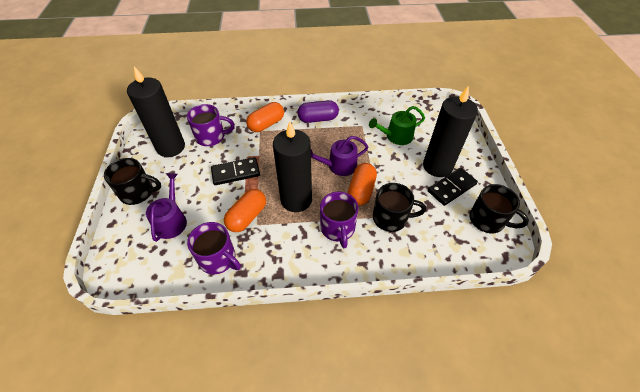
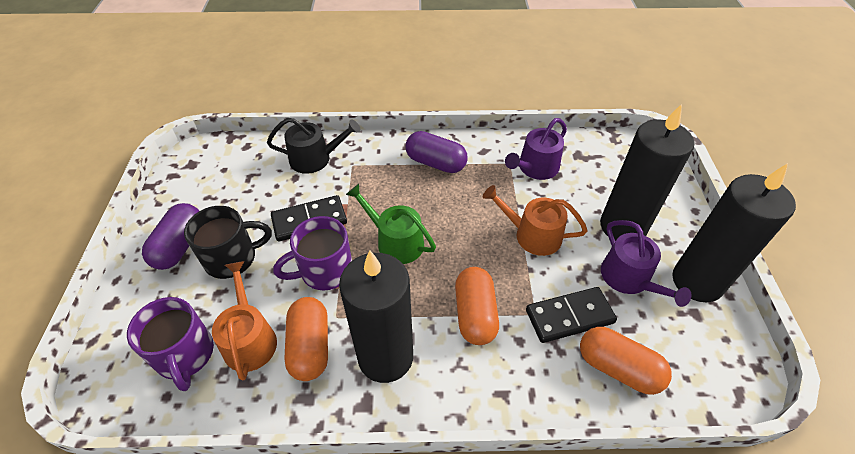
black mug: 3 -> 1
black watering can: 0 -> 1
orange watering can: 0 -> 2
purple capsule: 1 -> 2
purple mug: 3 -> 2

